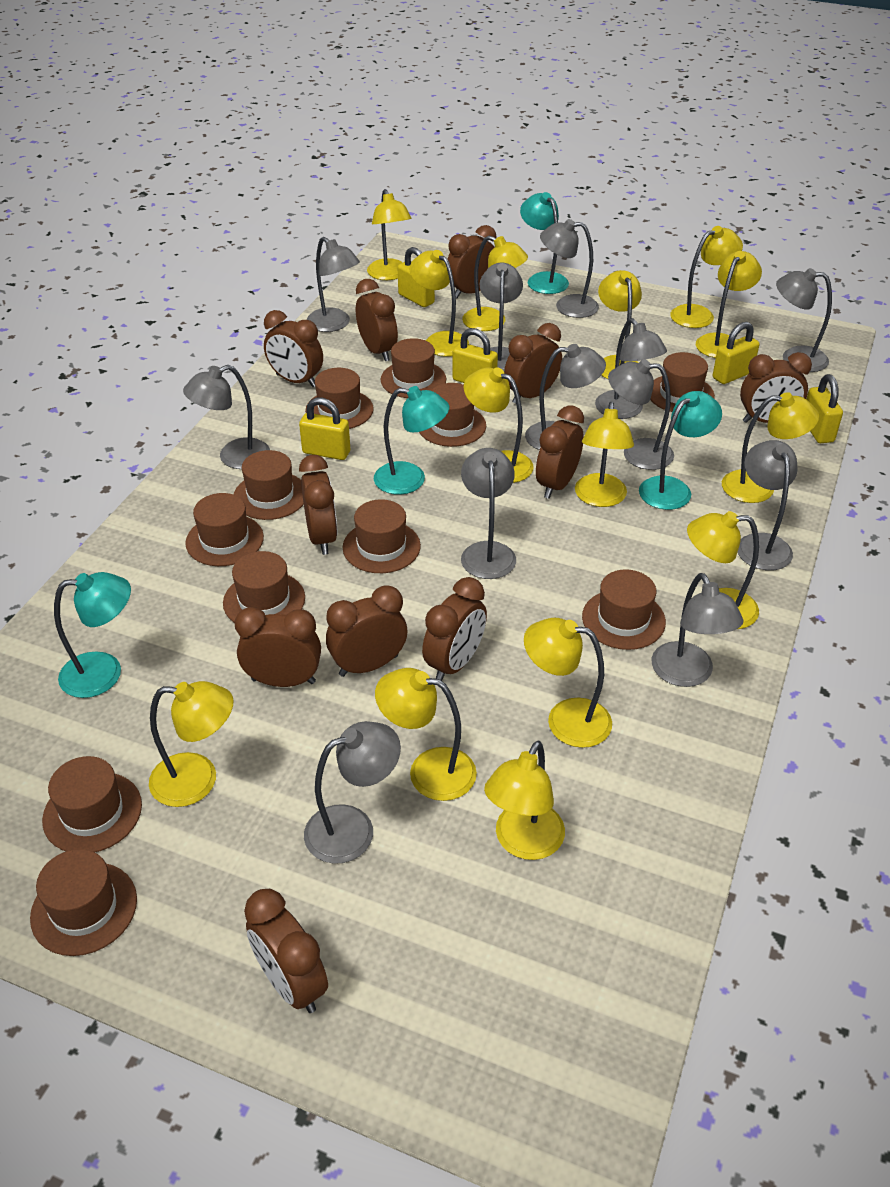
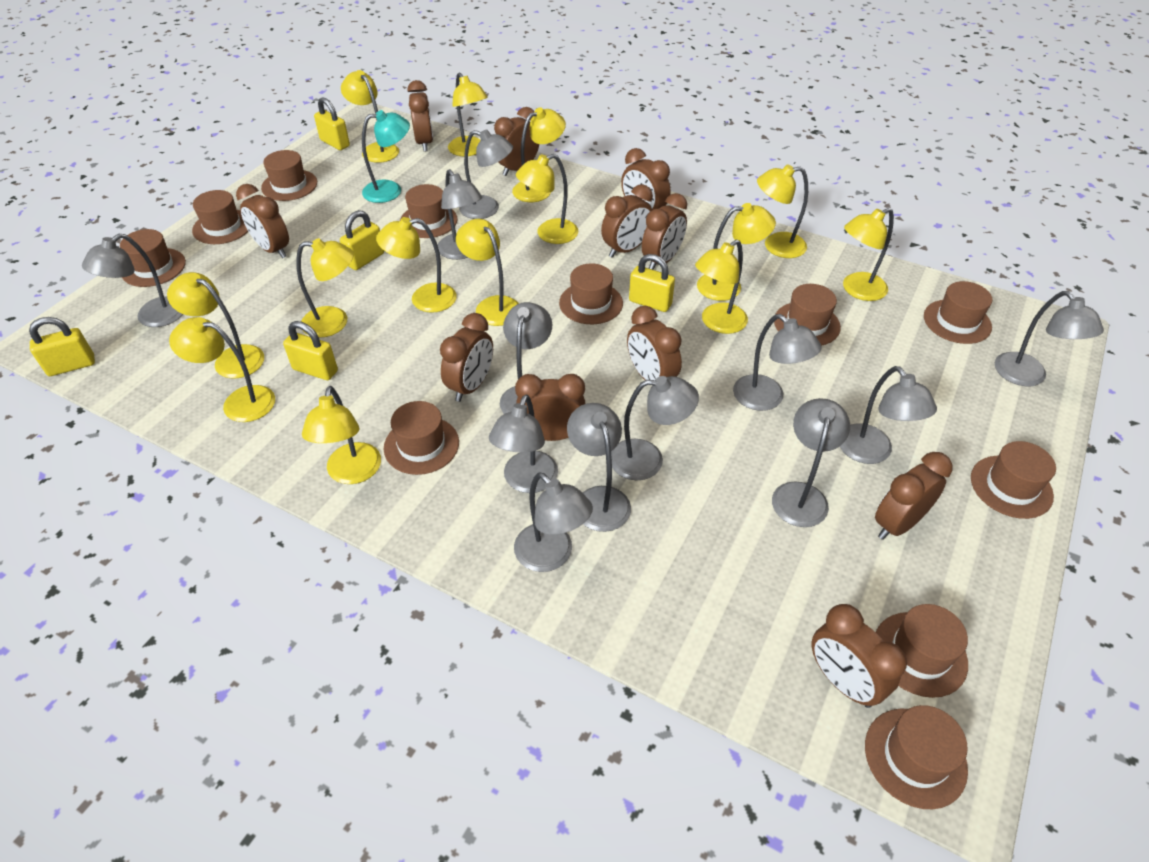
turquoise lamp: 4 -> 1

